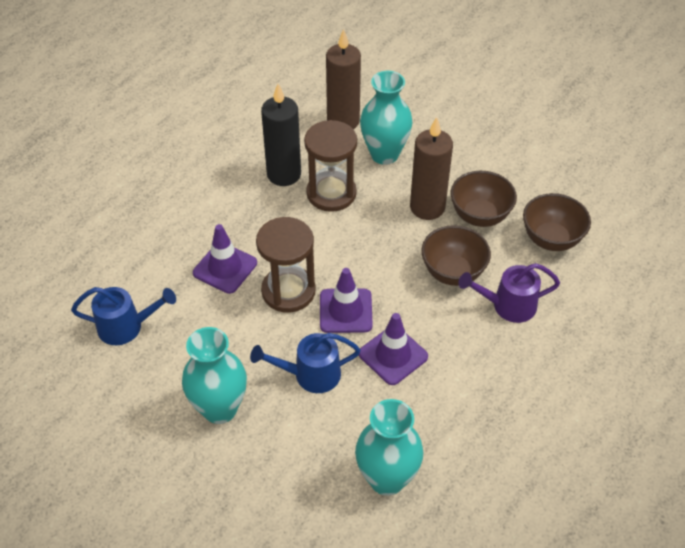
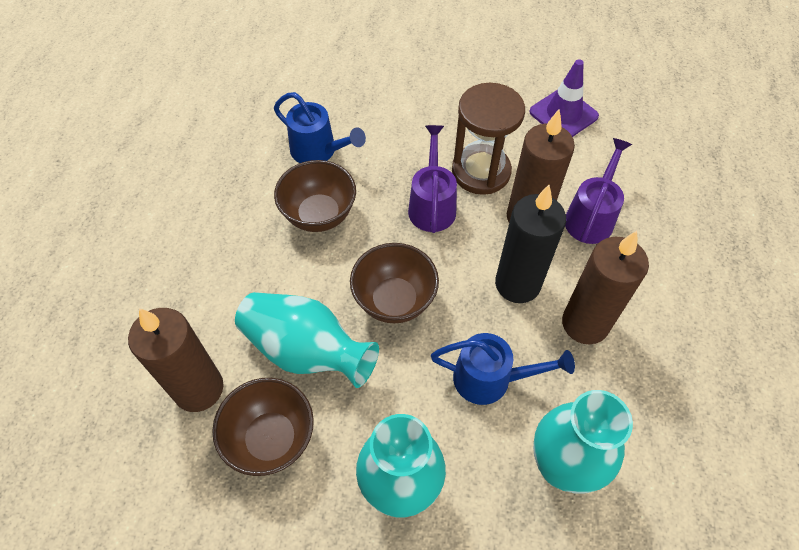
brown candle: 2 -> 3
brown hourglass: 2 -> 1
purple traffic cone: 3 -> 1
purple watering can: 1 -> 2

